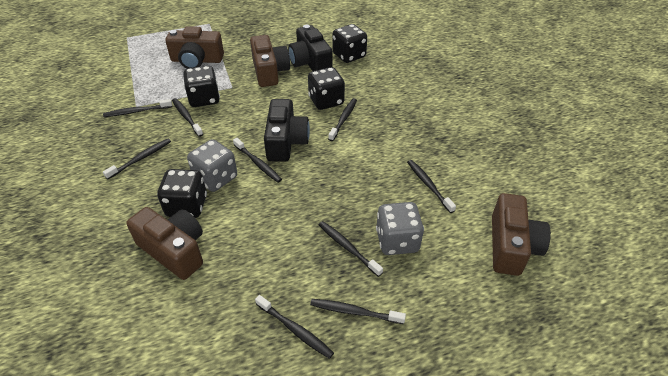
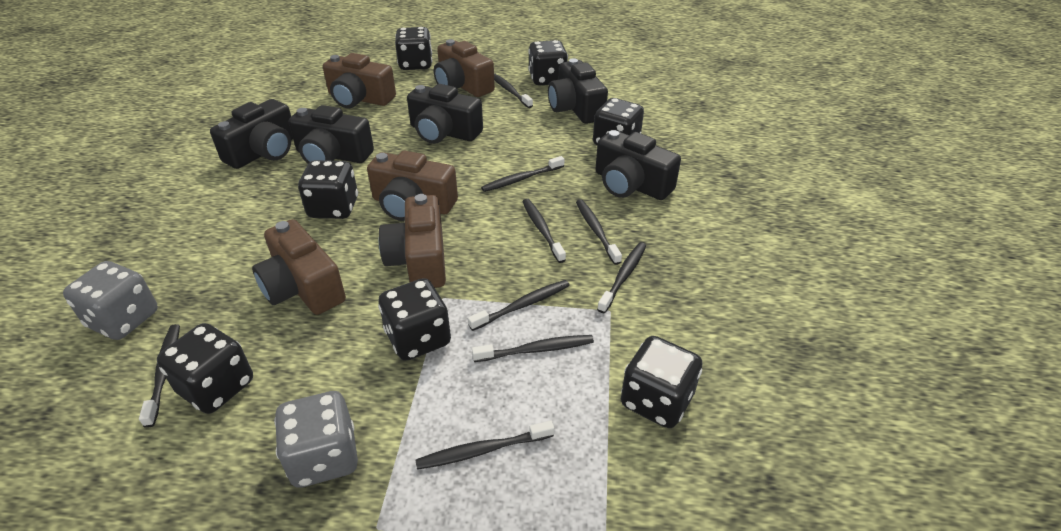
black camera: 2 -> 5
black dice: 4 -> 7
brown camera: 4 -> 5

